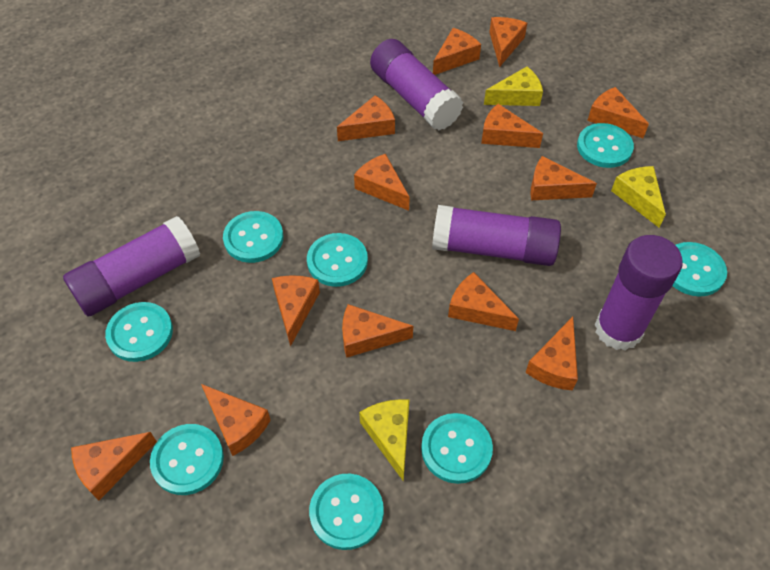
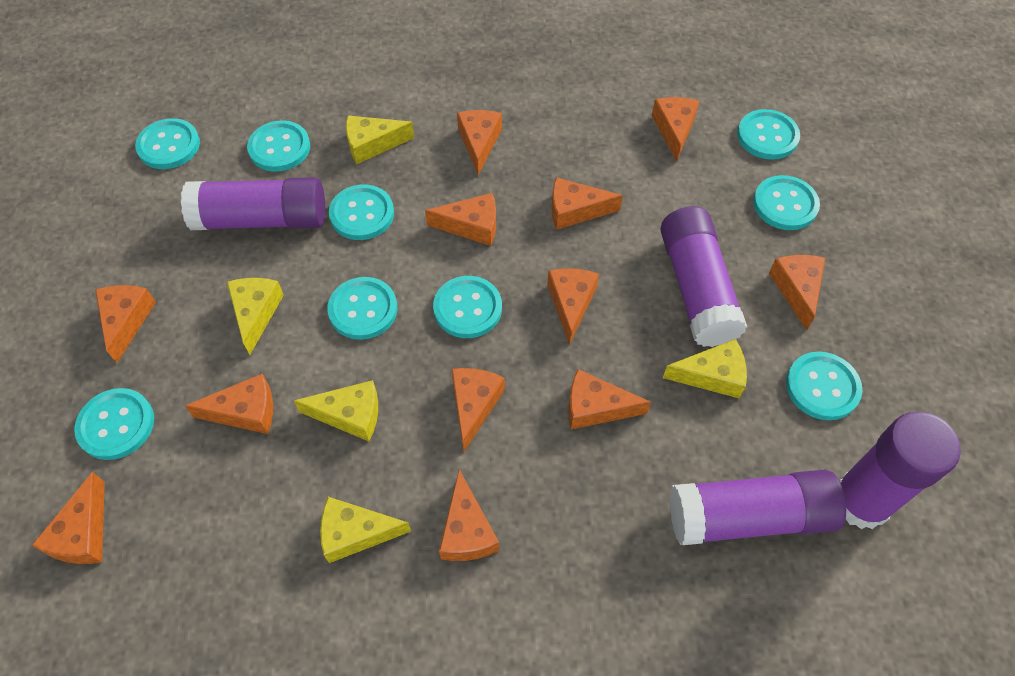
orange cheese: 13 -> 12
turquoise button: 8 -> 9
yellow cheese: 3 -> 5

